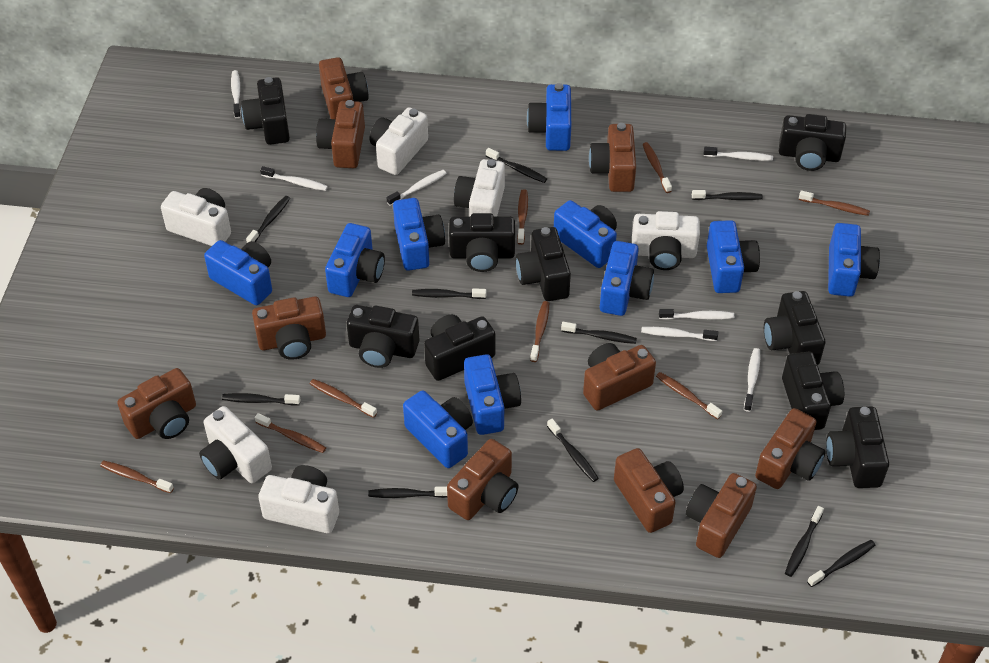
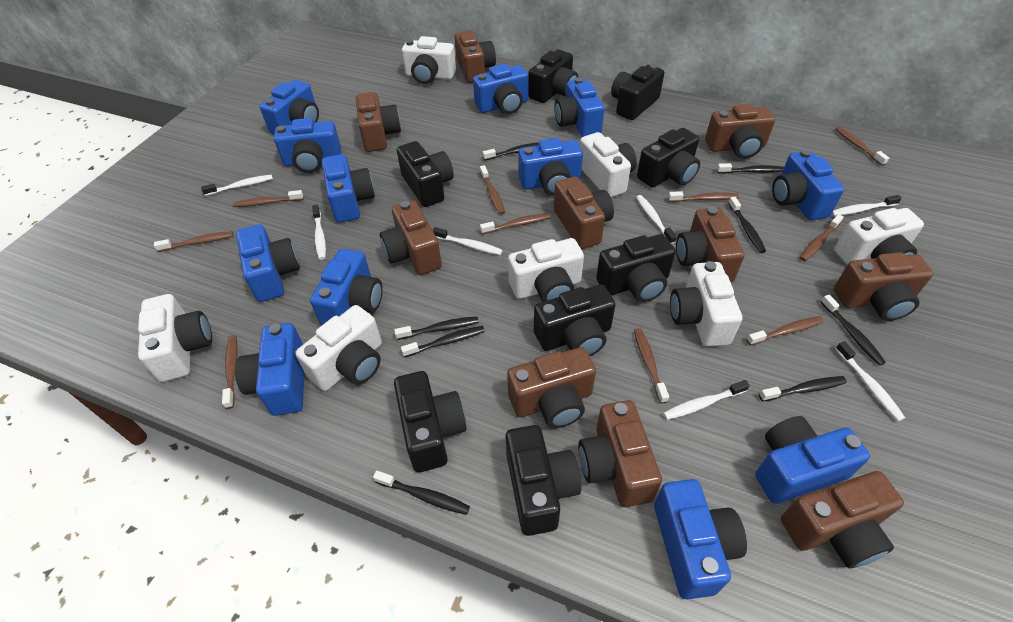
black camera: 9 -> 8
black toothbrush: 10 -> 8
blue camera: 10 -> 12
brown toothbrush: 8 -> 10
white camera: 6 -> 7

